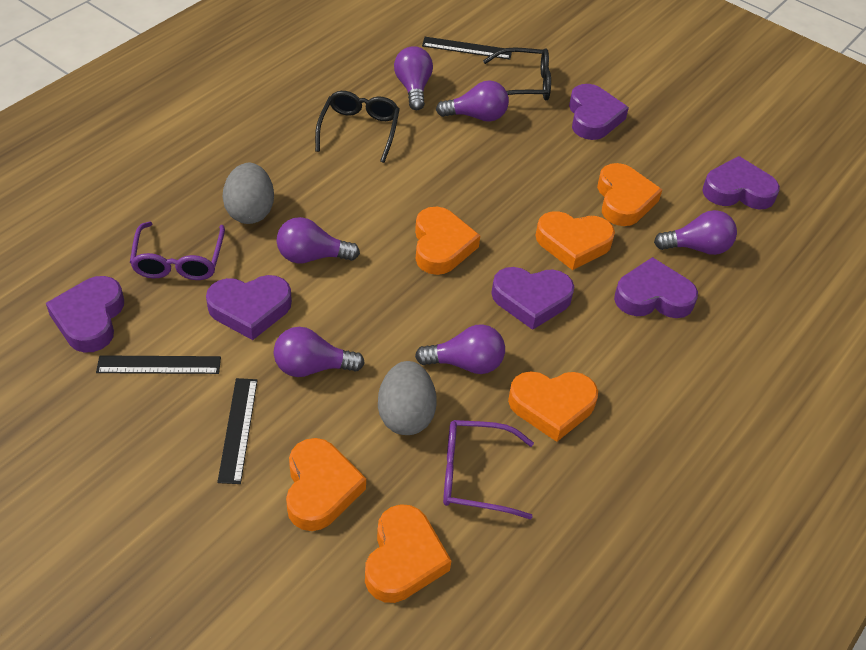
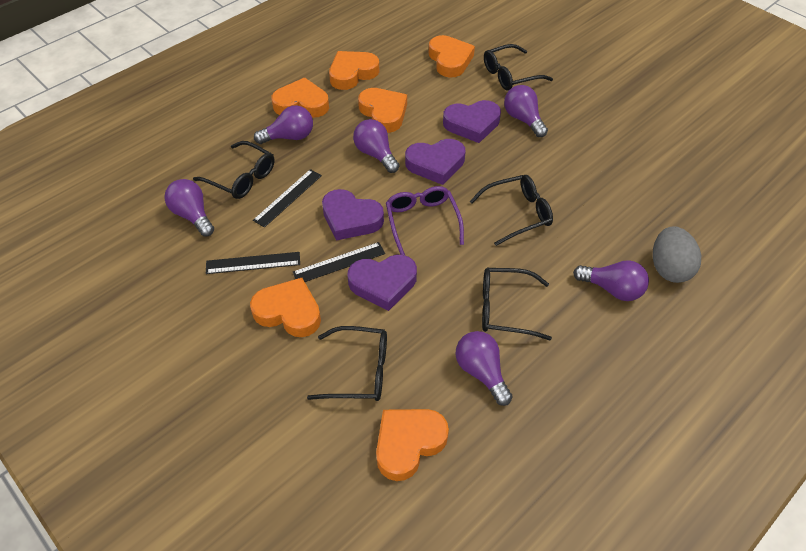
black glasses: 2 -> 5
grey egg: 2 -> 1
purple glasses: 2 -> 1
purple heart: 6 -> 4

